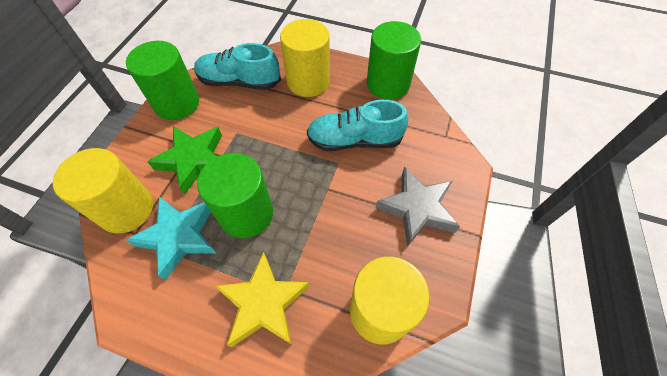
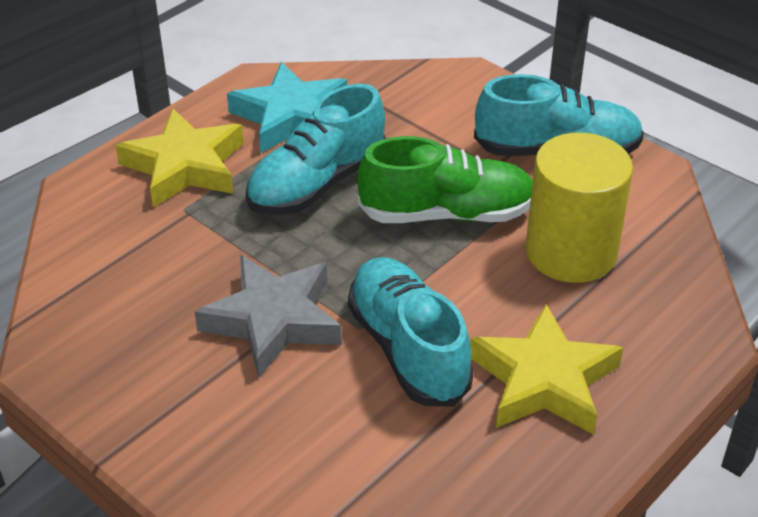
green cylinder: 3 -> 0
green shoe: 0 -> 1
green star: 1 -> 0
turquoise shoe: 2 -> 3
yellow cylinder: 3 -> 1
yellow star: 1 -> 2

